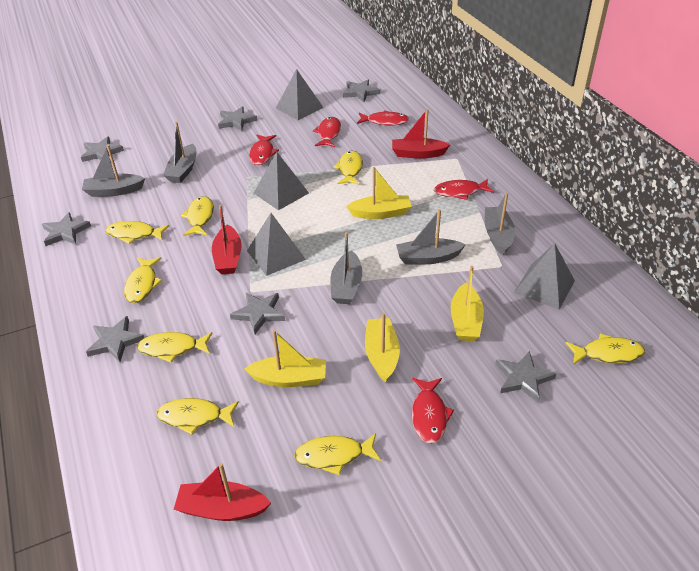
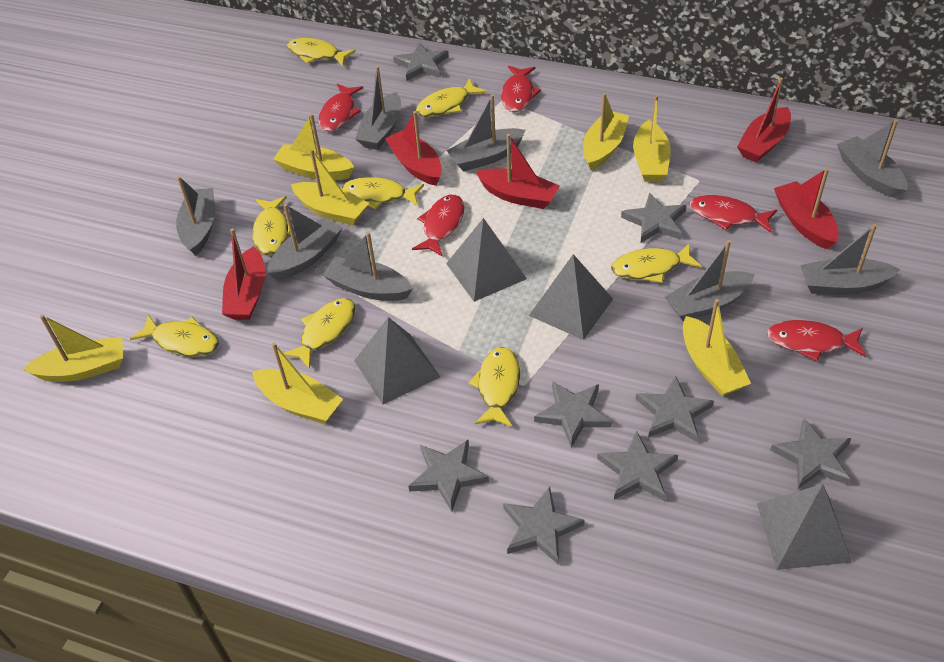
grey boat: 5 -> 8
grey star: 7 -> 8
red boat: 3 -> 5
yellow boat: 4 -> 7

